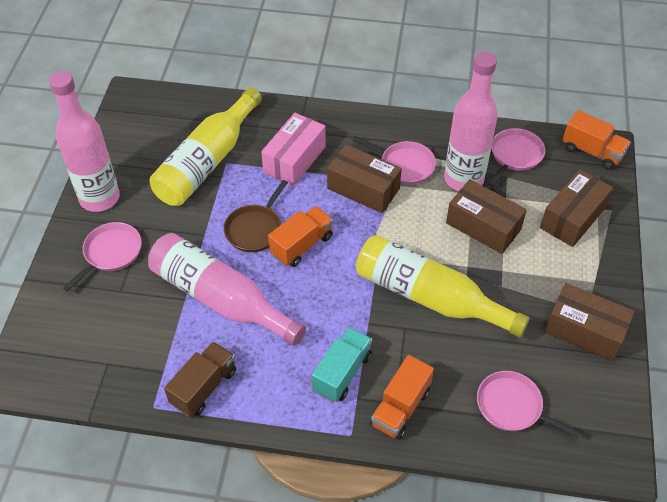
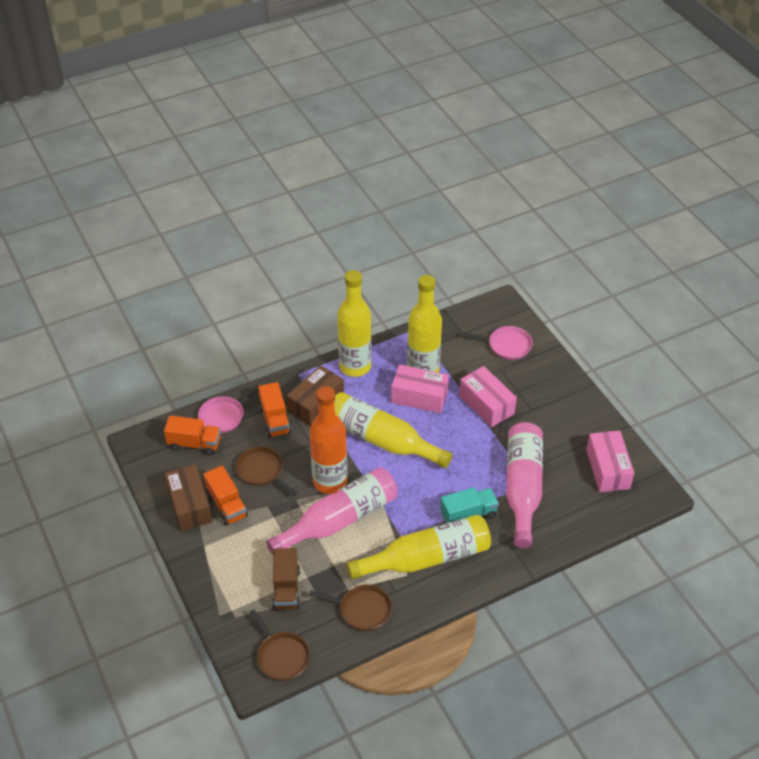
brown box: 4 -> 2
brown pan: 1 -> 3
orange bottle: 0 -> 1
pink bottle: 3 -> 2
pink box: 1 -> 3
pink pan: 4 -> 2
yellow bottle: 2 -> 4

